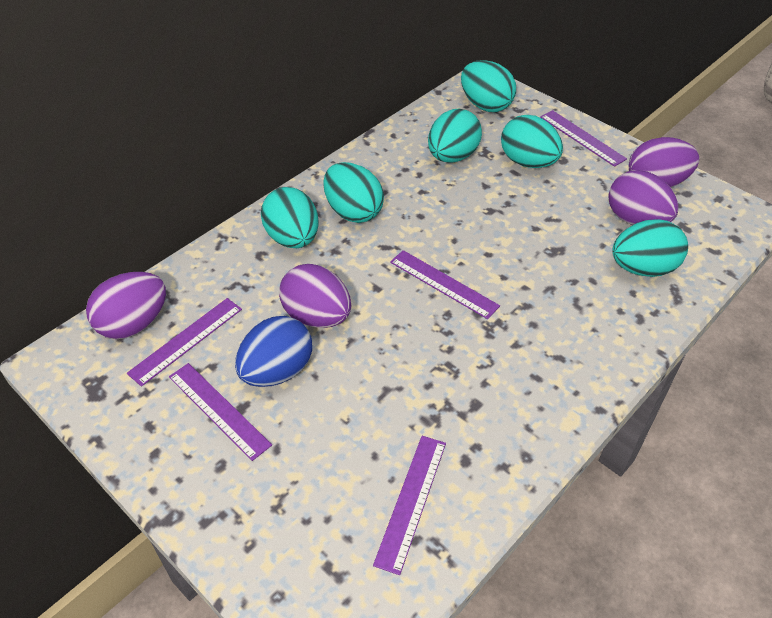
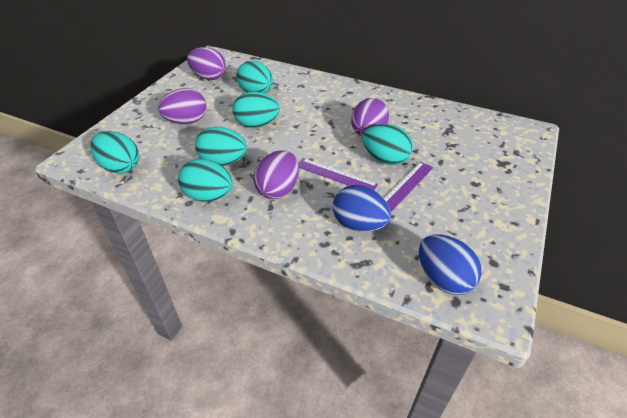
blue egg: 1 -> 2
purple ruler: 5 -> 2

